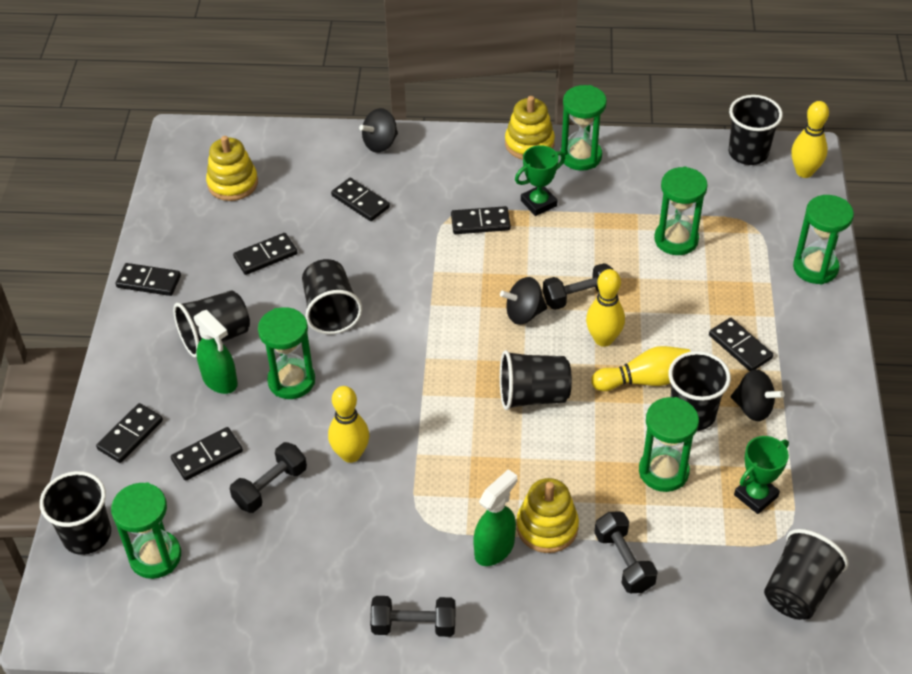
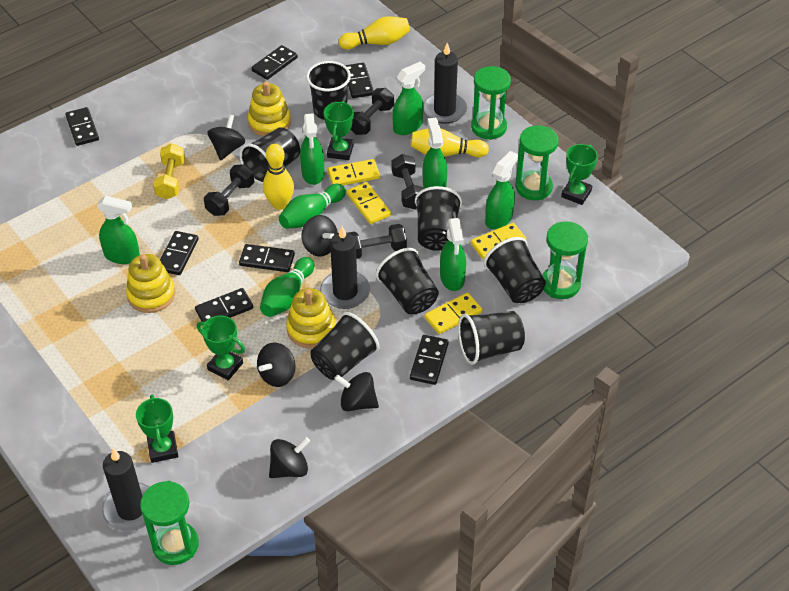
black candle: 0 -> 3
black spinning top: 3 -> 5
green bowling pin: 0 -> 2
green hourglass: 6 -> 4
green spray bottle: 2 -> 6
green trophy: 2 -> 4
yellow bowling pin: 4 -> 3
yellow domino: 0 -> 4
yellow dumbbell: 0 -> 1

